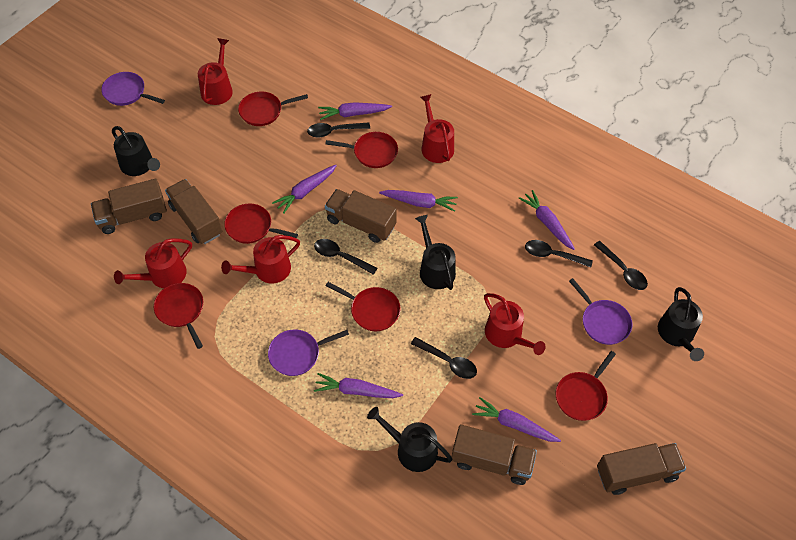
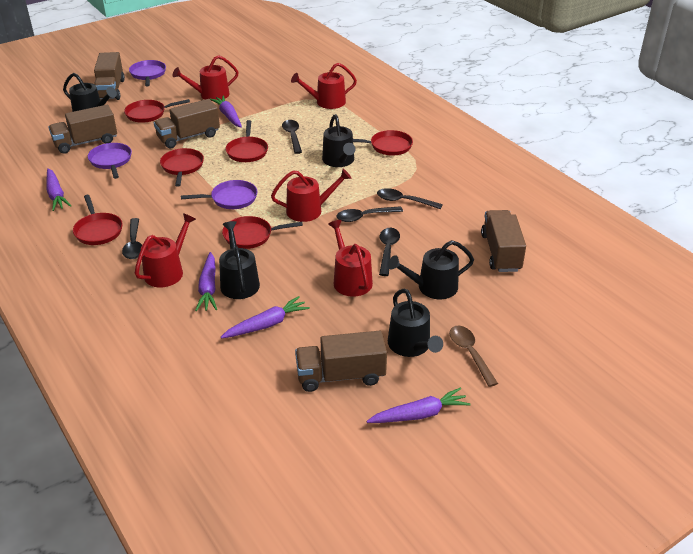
black watering can: 4 -> 5
brown spoon: 0 -> 1
purple carrot: 6 -> 5

